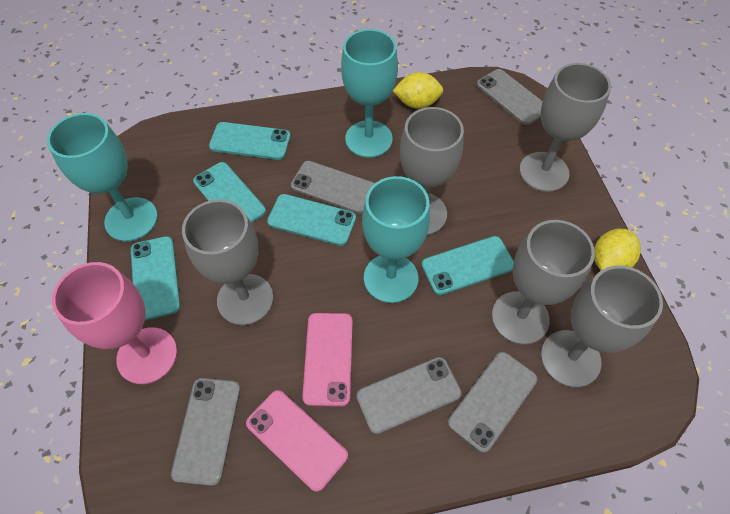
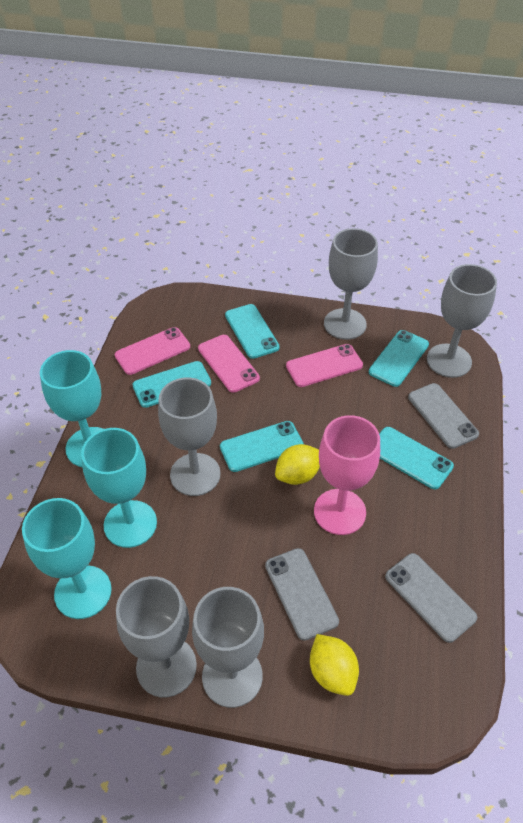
grey phone: 5 -> 3
pink phone: 2 -> 3

